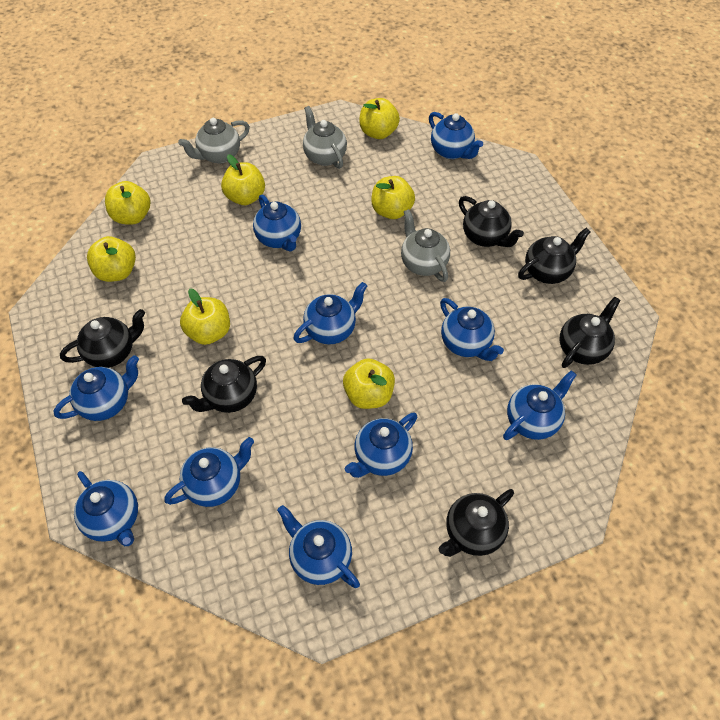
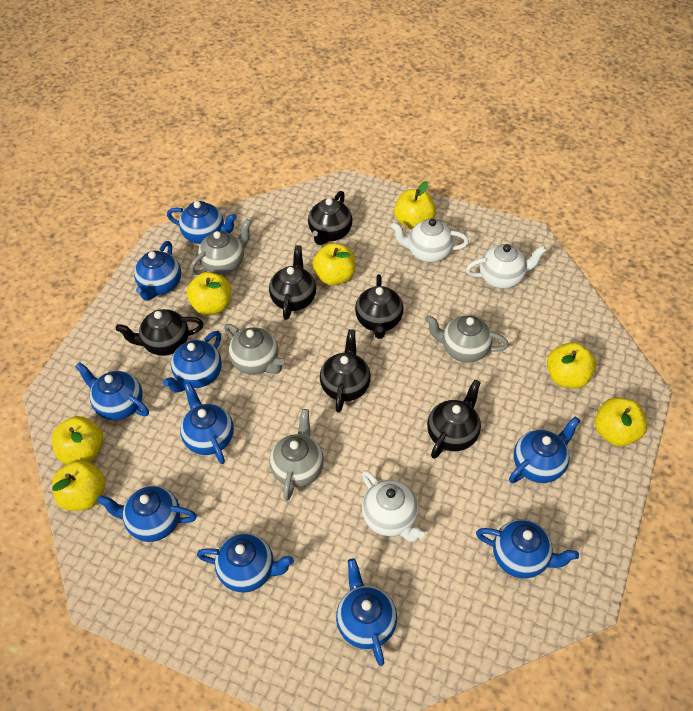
grey teapot: 3 -> 4
white teapot: 0 -> 3

